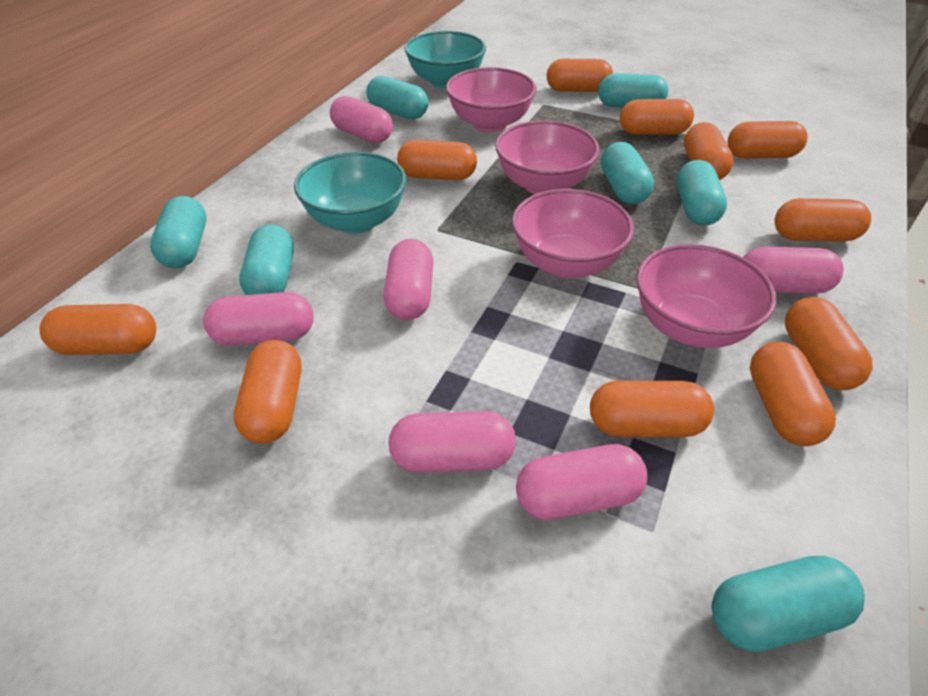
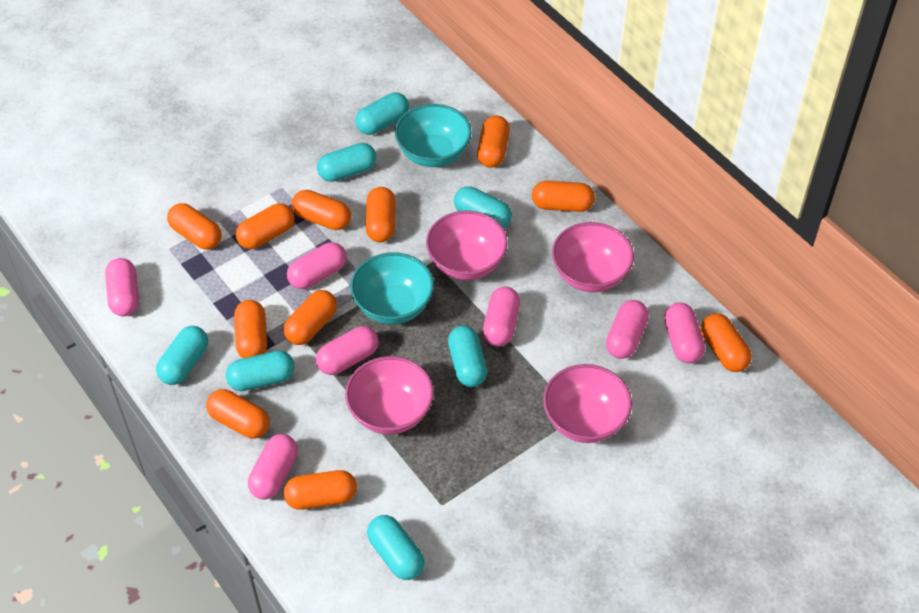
pink capsule: 6 -> 7

